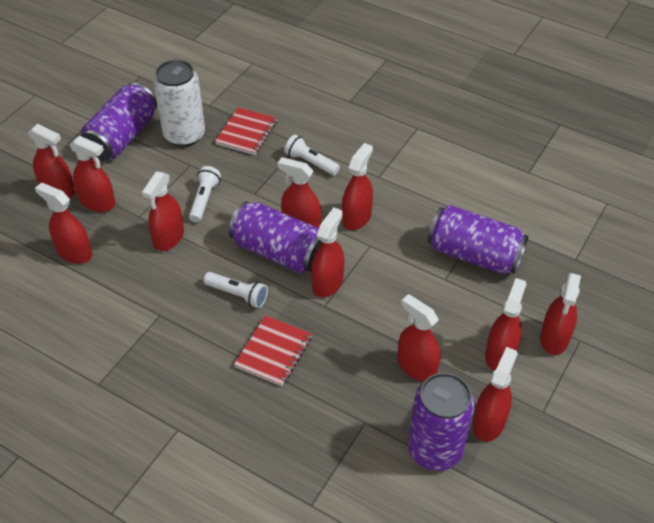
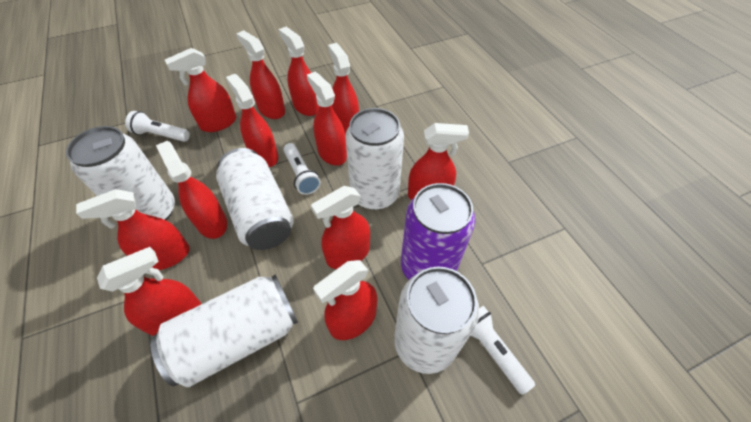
purple can: 4 -> 1
red notebook: 2 -> 0
red spray bottle: 11 -> 12
white can: 1 -> 5

